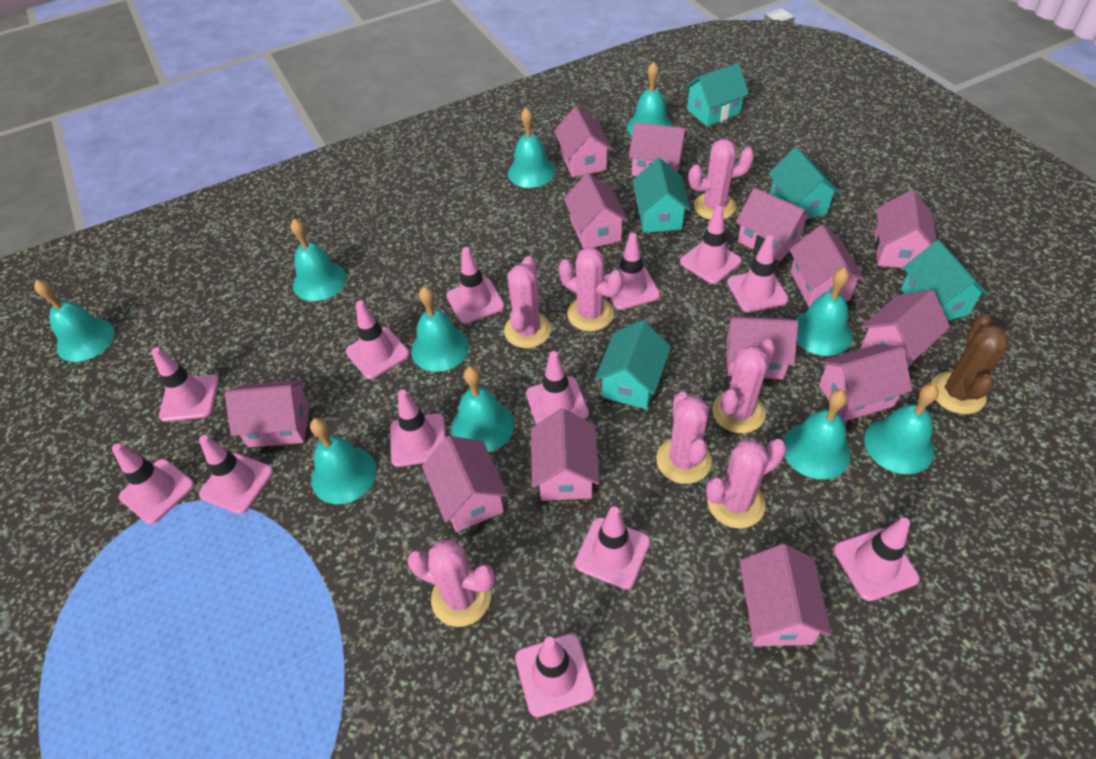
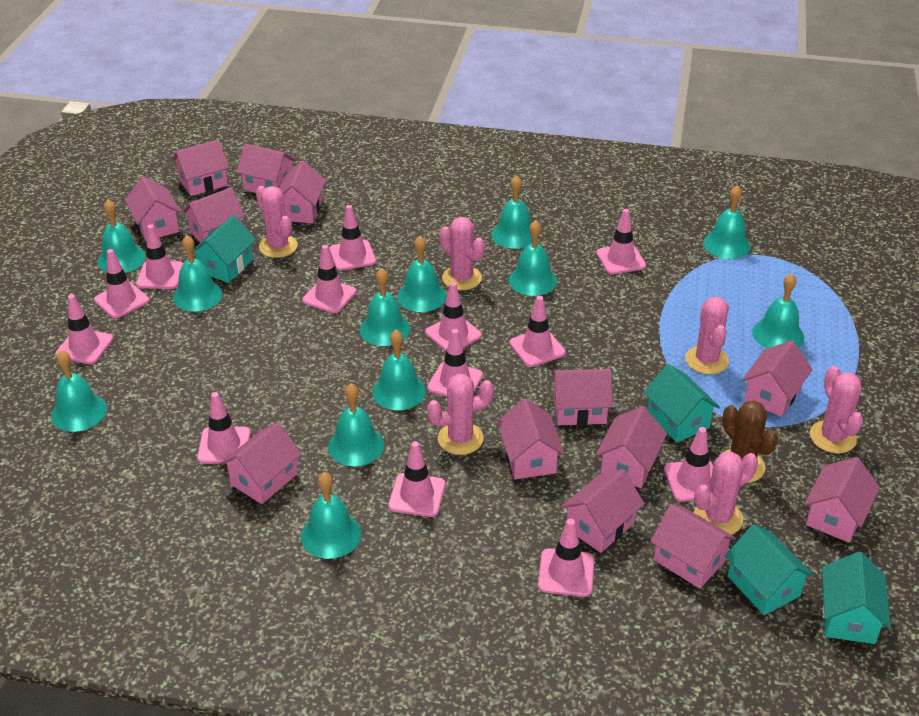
pink cactus: 7 -> 6
turquoise bell: 10 -> 12
turquoise house: 5 -> 4

